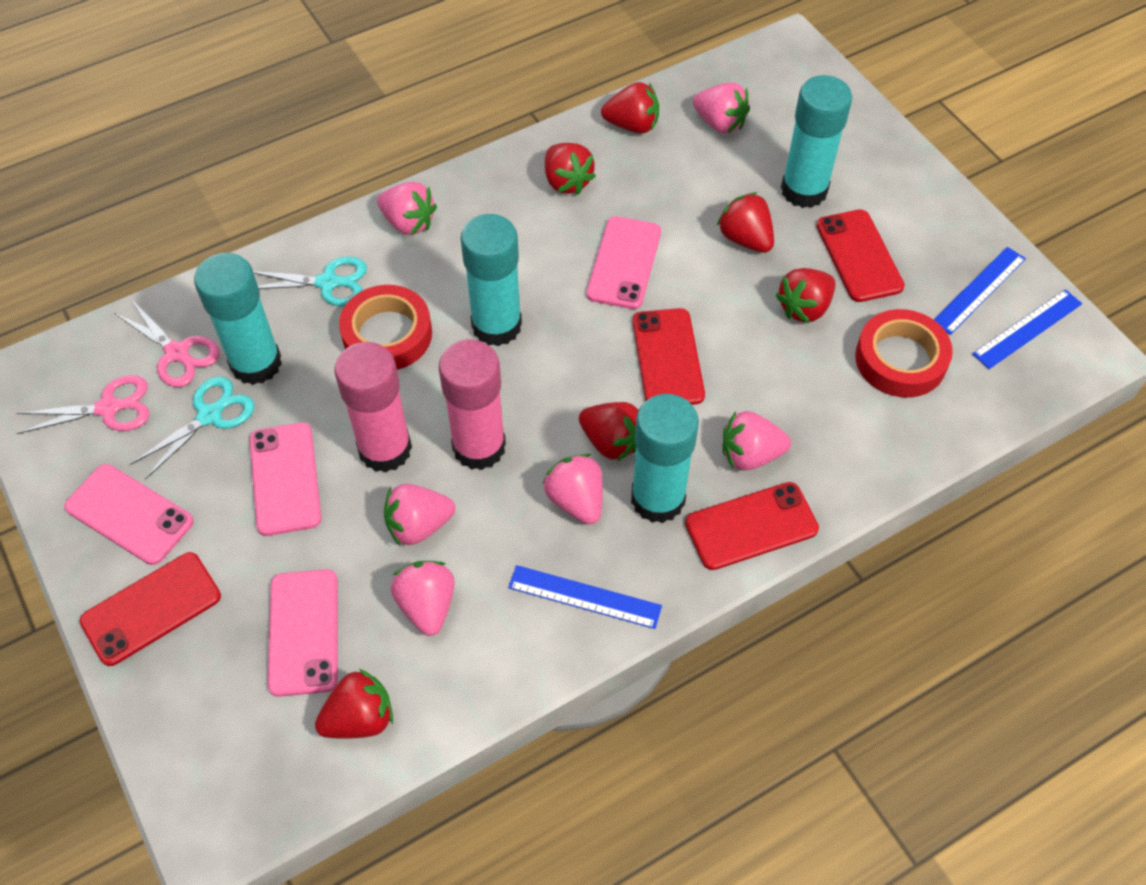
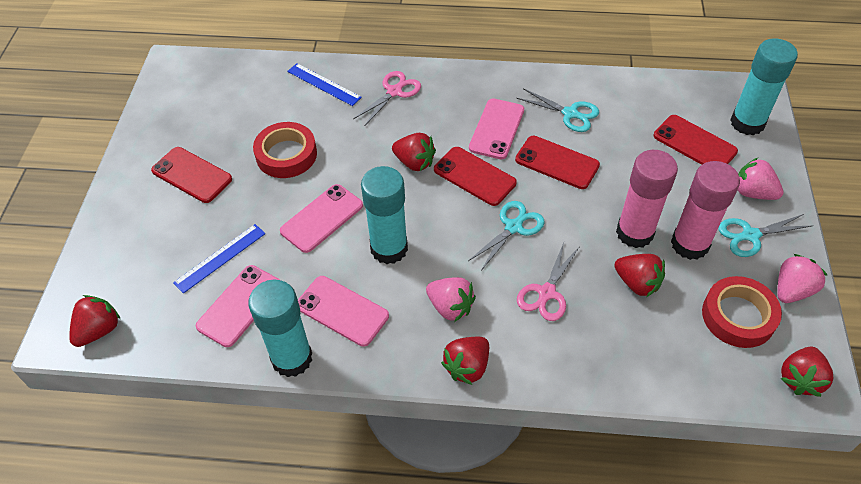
blue ruler: 3 -> 2
pink strawberry: 6 -> 3
red strawberry: 6 -> 5
turquoise glue stick: 4 -> 3
turquoise scissors: 2 -> 3

